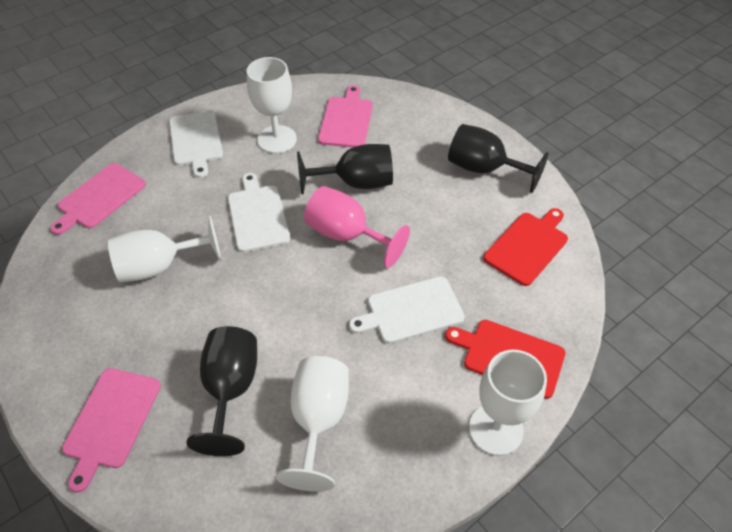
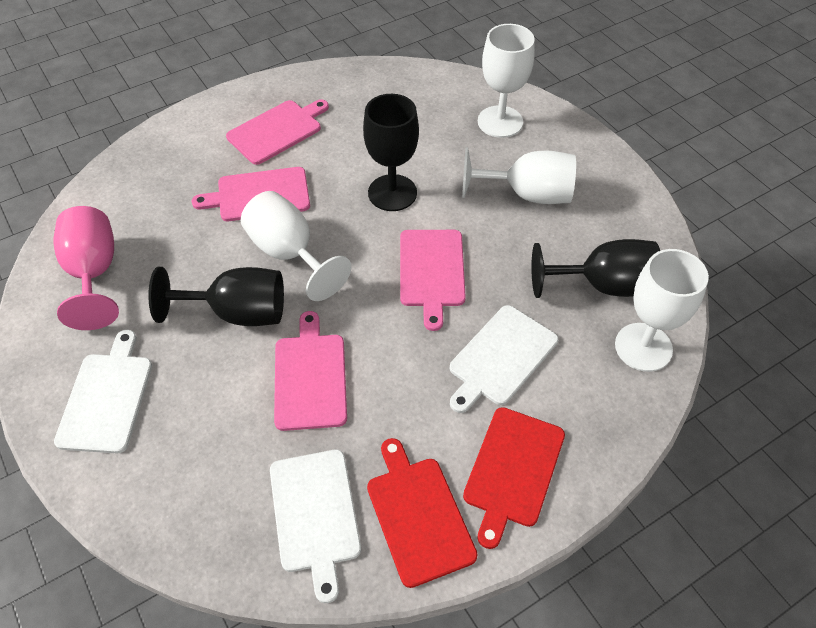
pink cutting board: 3 -> 4

